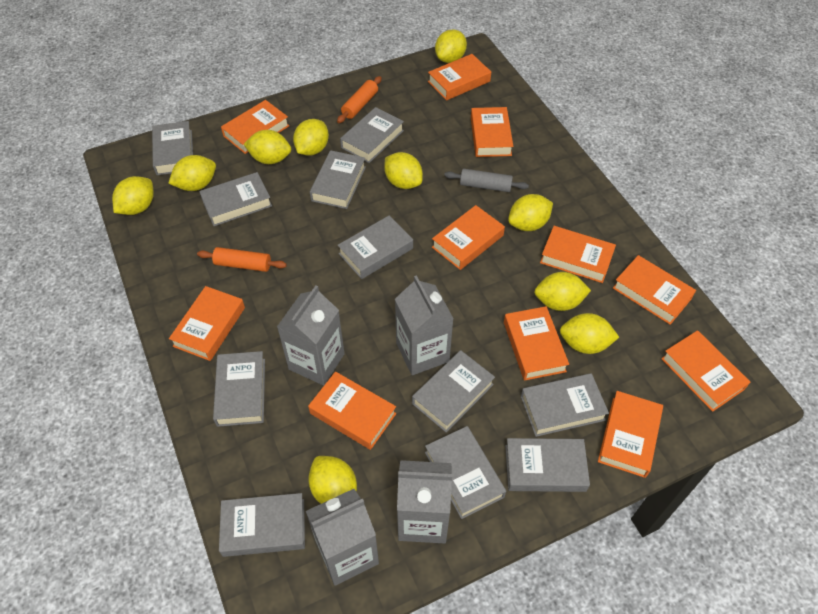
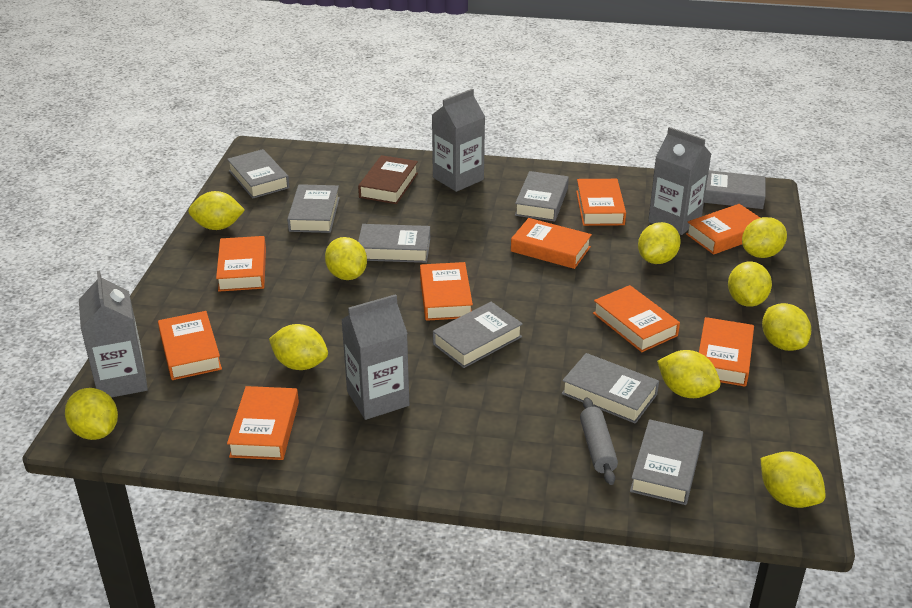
brown book: 0 -> 1
grey book: 11 -> 8
orange book: 11 -> 9
orange rolling pin: 2 -> 0

